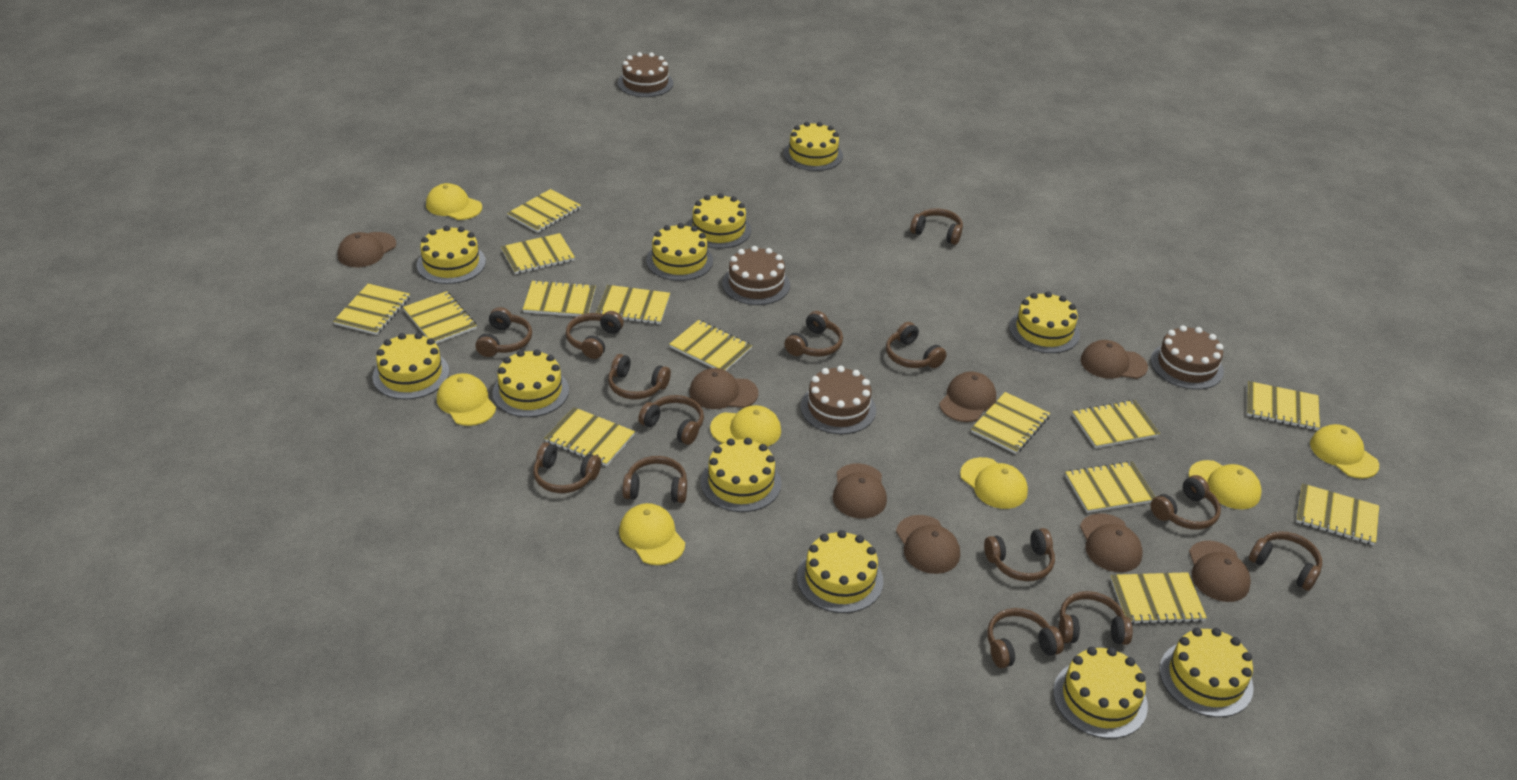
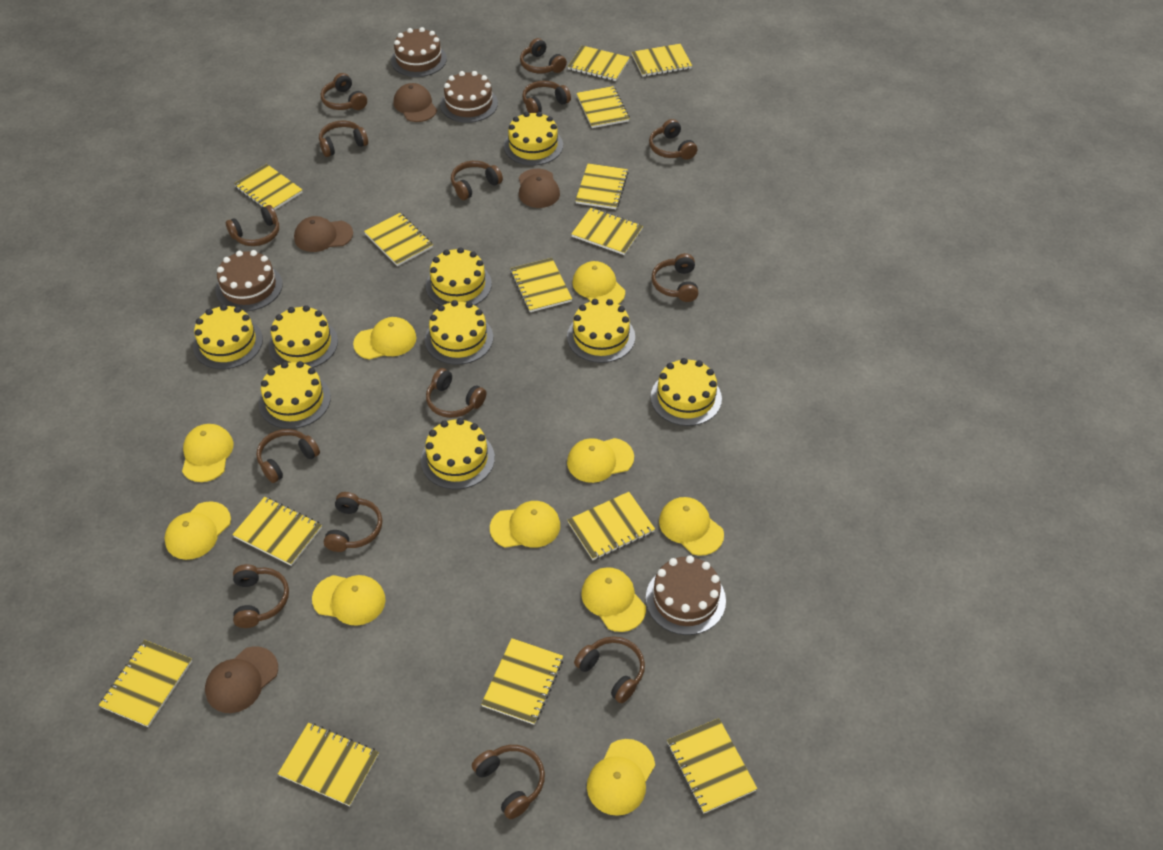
brown cap: 8 -> 4
yellow cake: 11 -> 9
yellow cap: 7 -> 10

